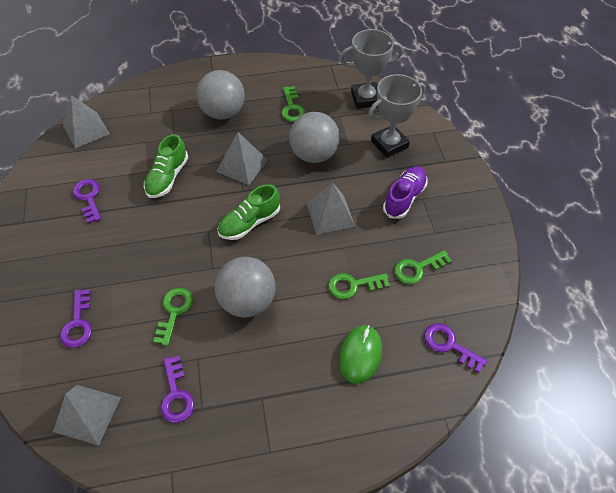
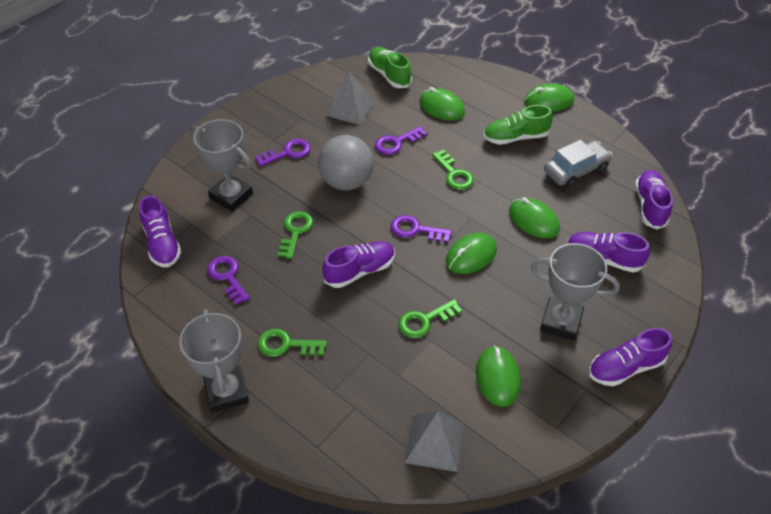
green mouse: 1 -> 5
grey ball: 3 -> 1
grey car: 0 -> 1
grey pyramid: 4 -> 2
grey trophy: 2 -> 3
purple shoe: 1 -> 5

